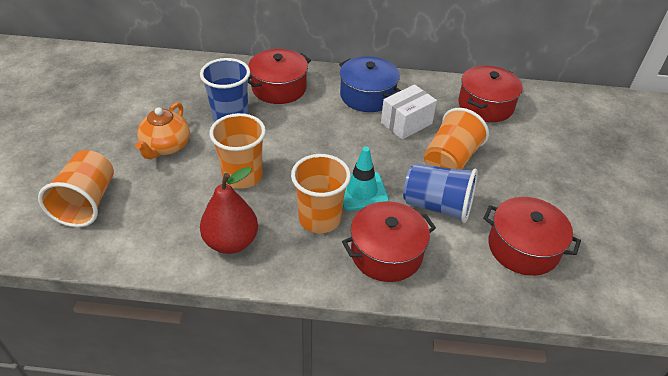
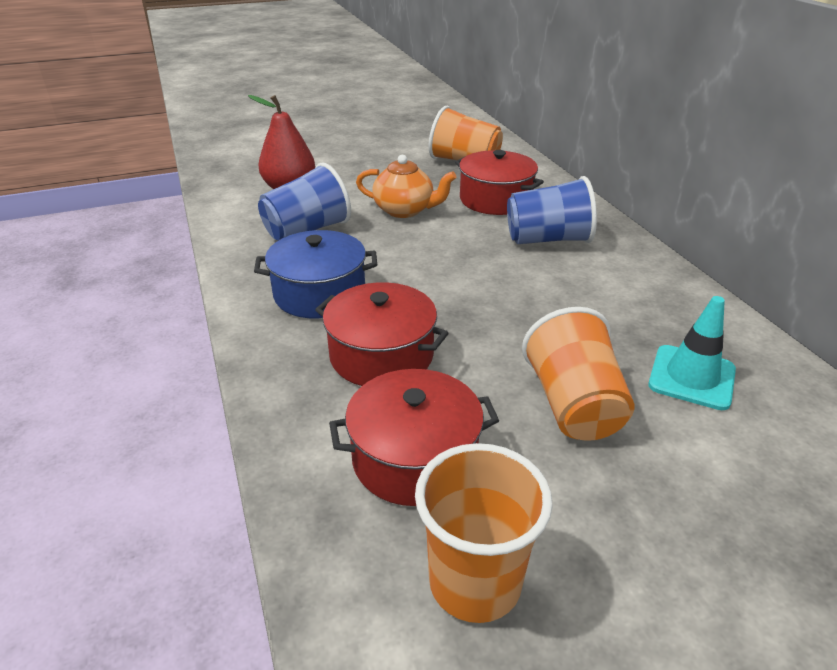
orange cup: 4 -> 3
red pot: 4 -> 3
white box: 1 -> 0

